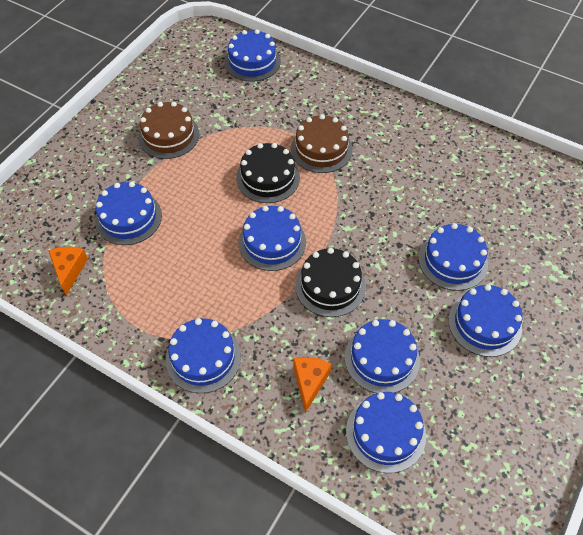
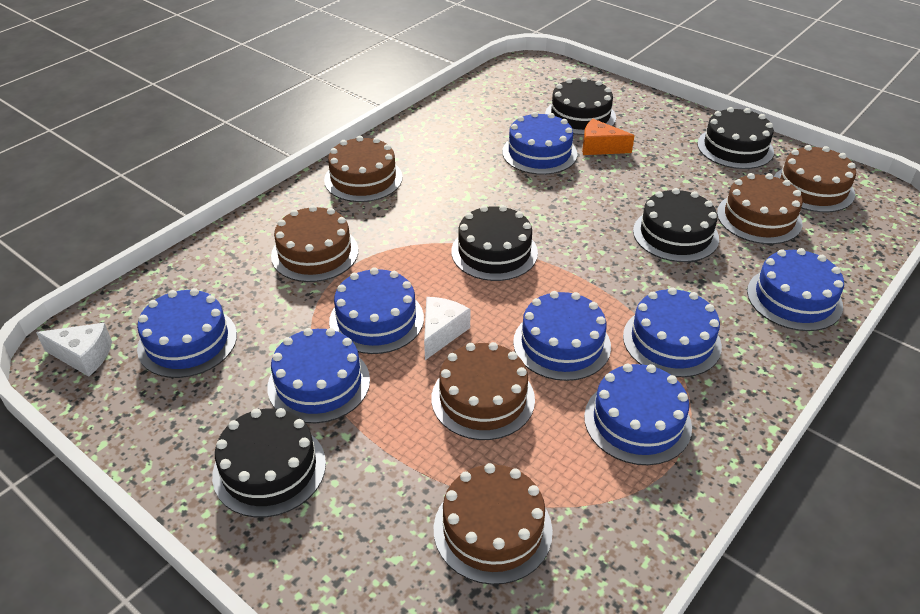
black cake: 2 -> 5
brown cake: 2 -> 6
orange cheese: 2 -> 1
white cheese: 0 -> 2

